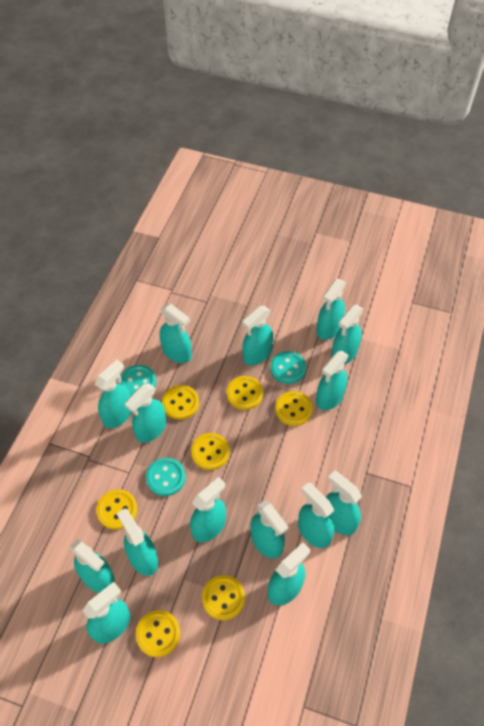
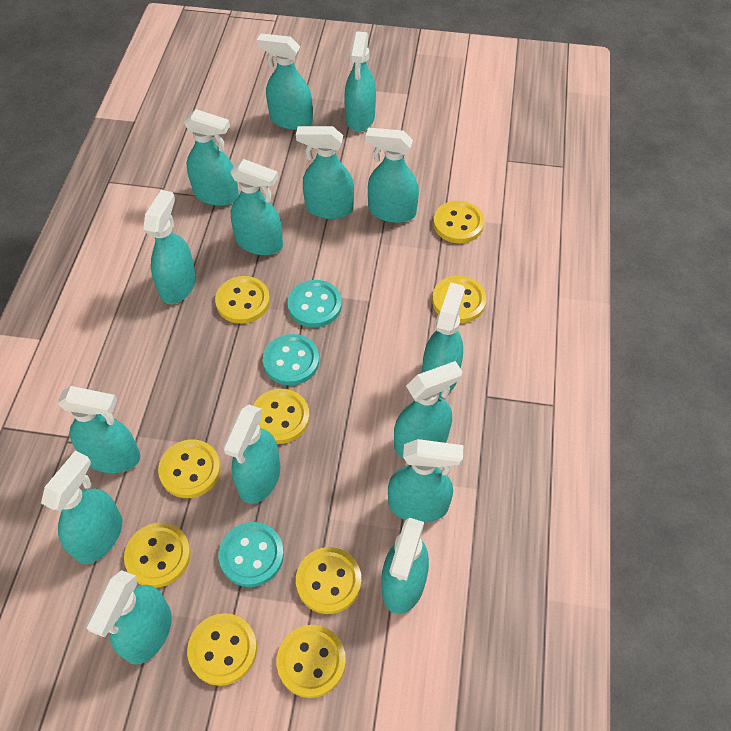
yellow button: 7 -> 9

